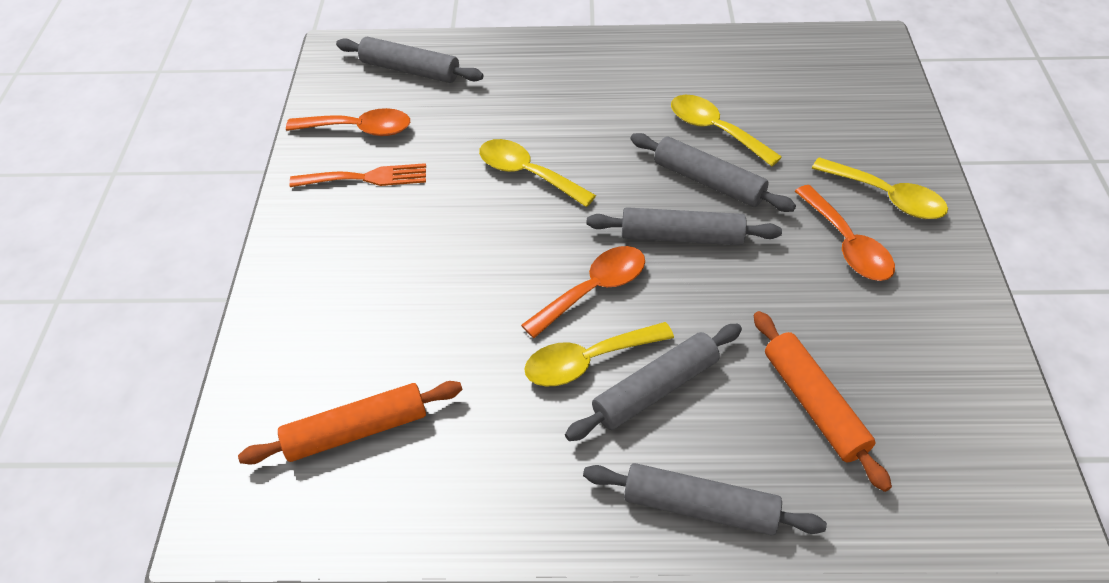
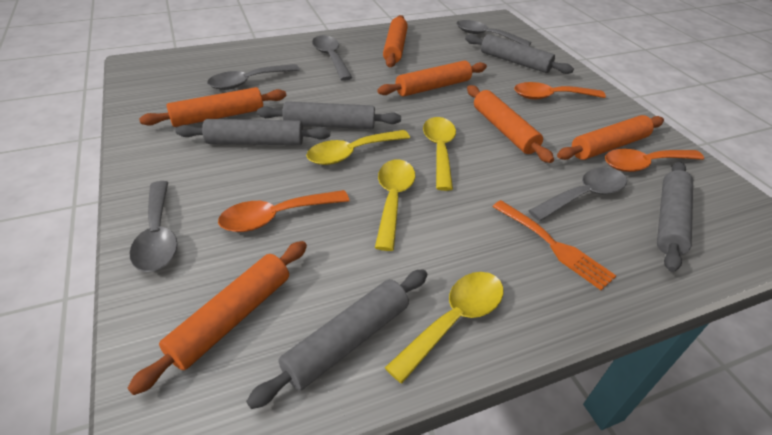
grey spoon: 0 -> 5
orange rolling pin: 2 -> 6

